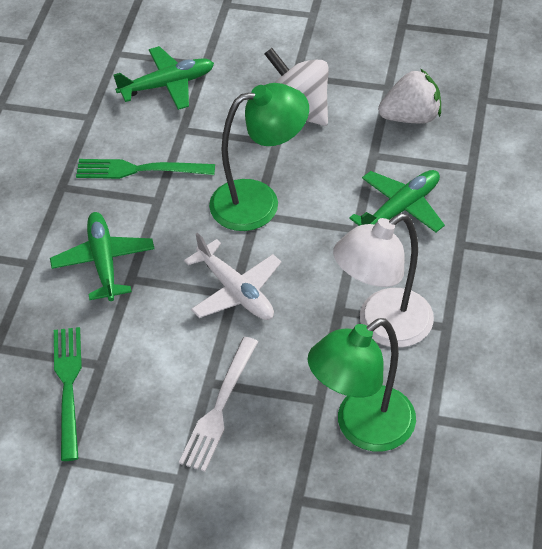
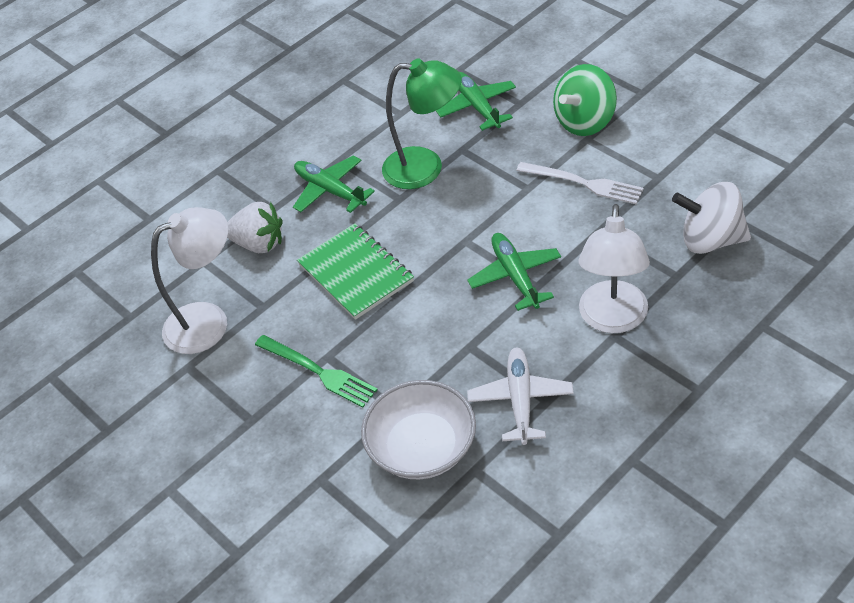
green fork: 2 -> 1
green lamp: 2 -> 1
green notebook: 0 -> 1
green spinning top: 0 -> 1
white bowl: 0 -> 1
white lamp: 1 -> 2

